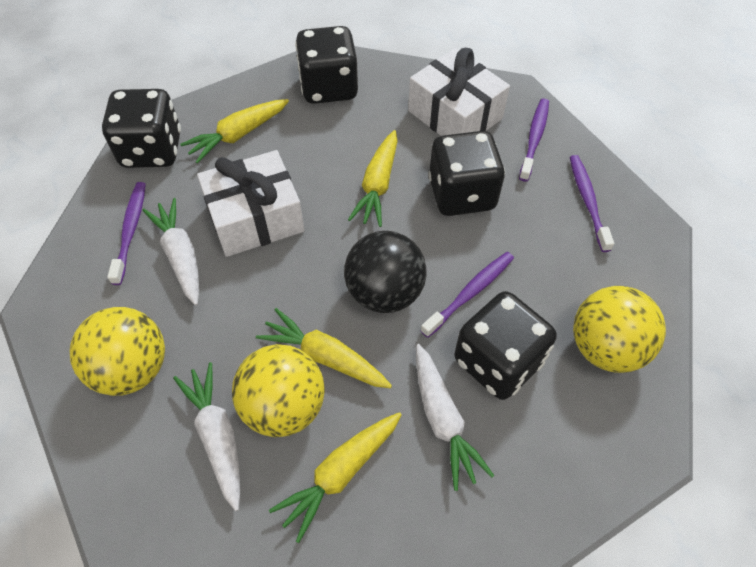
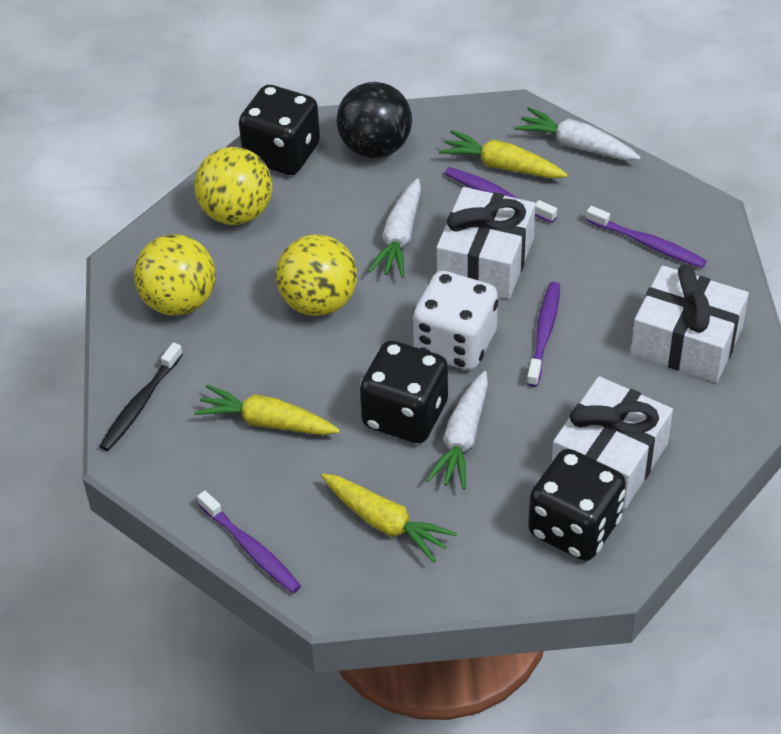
black dice: 4 -> 3
black toothbrush: 0 -> 1
white dice: 0 -> 1
white gift: 2 -> 3
yellow carrot: 4 -> 3

